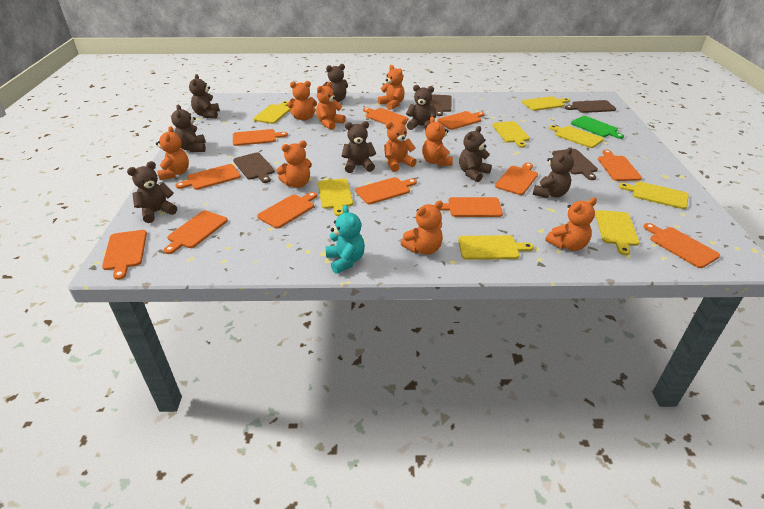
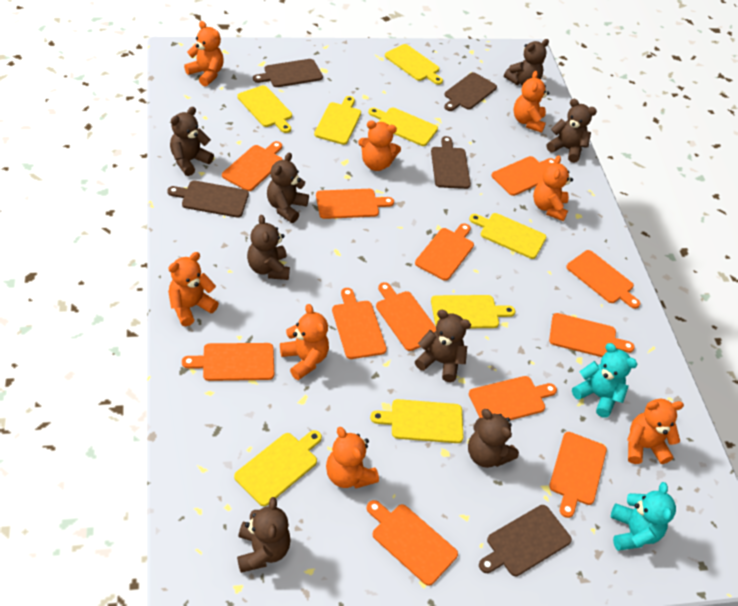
brown cutting board: 4 -> 5
green cutting board: 1 -> 0
orange teddy bear: 9 -> 8
turquoise teddy bear: 1 -> 2

